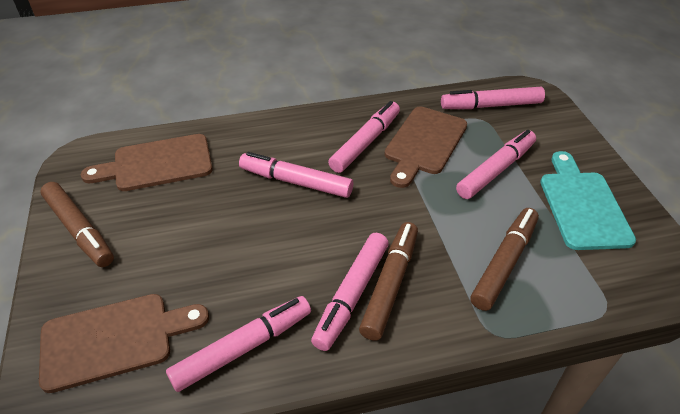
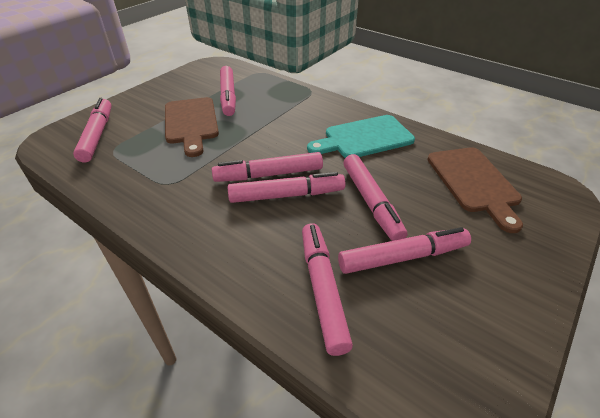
brown cutting board: 3 -> 2
brown marker: 3 -> 0
pink marker: 6 -> 7

